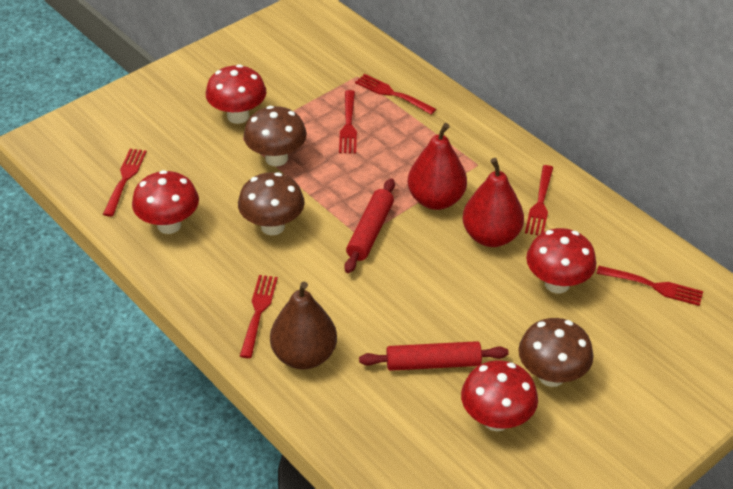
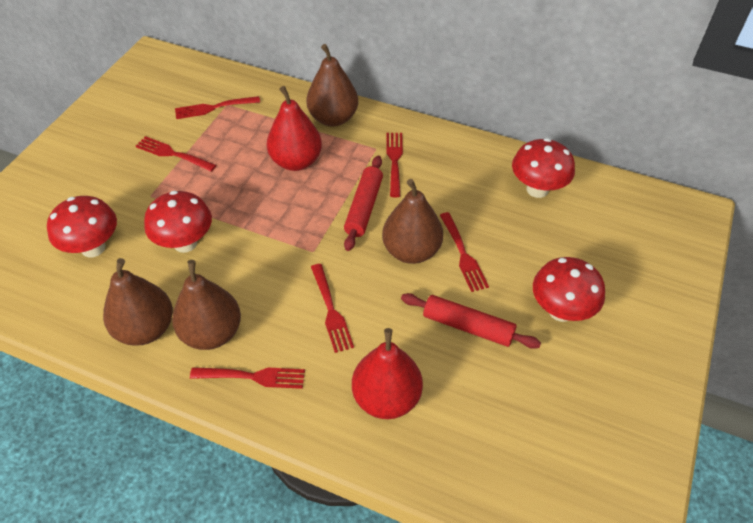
brown mushroom: 3 -> 0
brown pear: 1 -> 4

